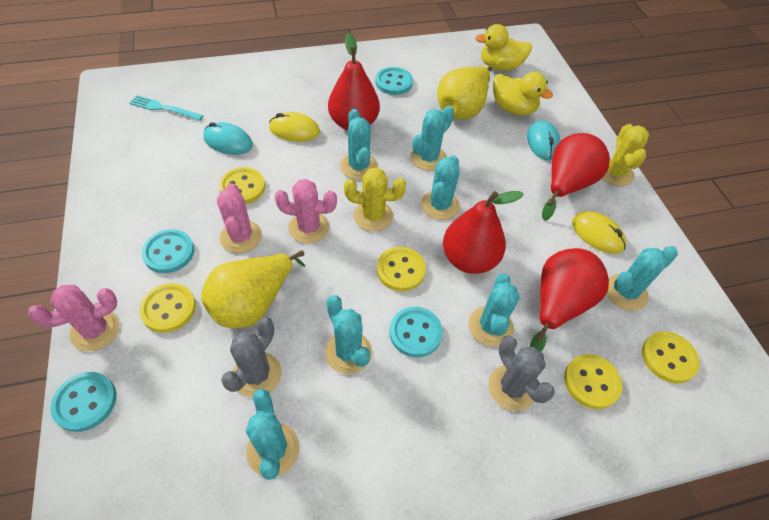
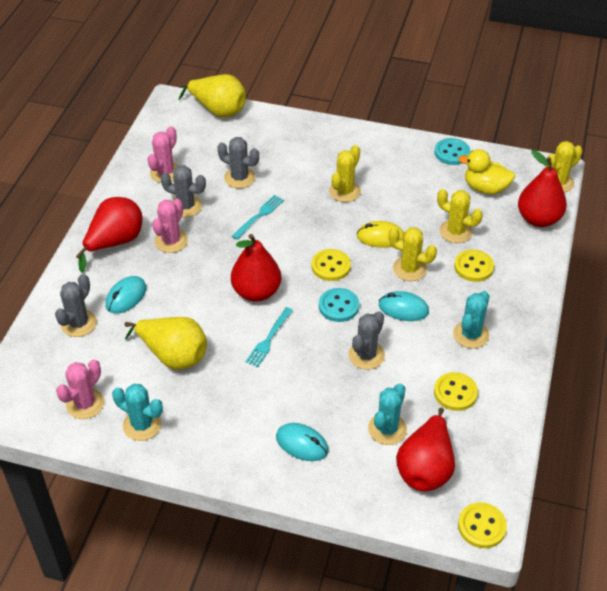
grey cactus: 2 -> 4
turquoise button: 4 -> 2
turquoise cactus: 7 -> 3
turquoise fork: 1 -> 2
turquoise mouse: 2 -> 3
yellow button: 5 -> 4
yellow cactus: 2 -> 4
yellow duck: 2 -> 1
yellow mouse: 2 -> 1

